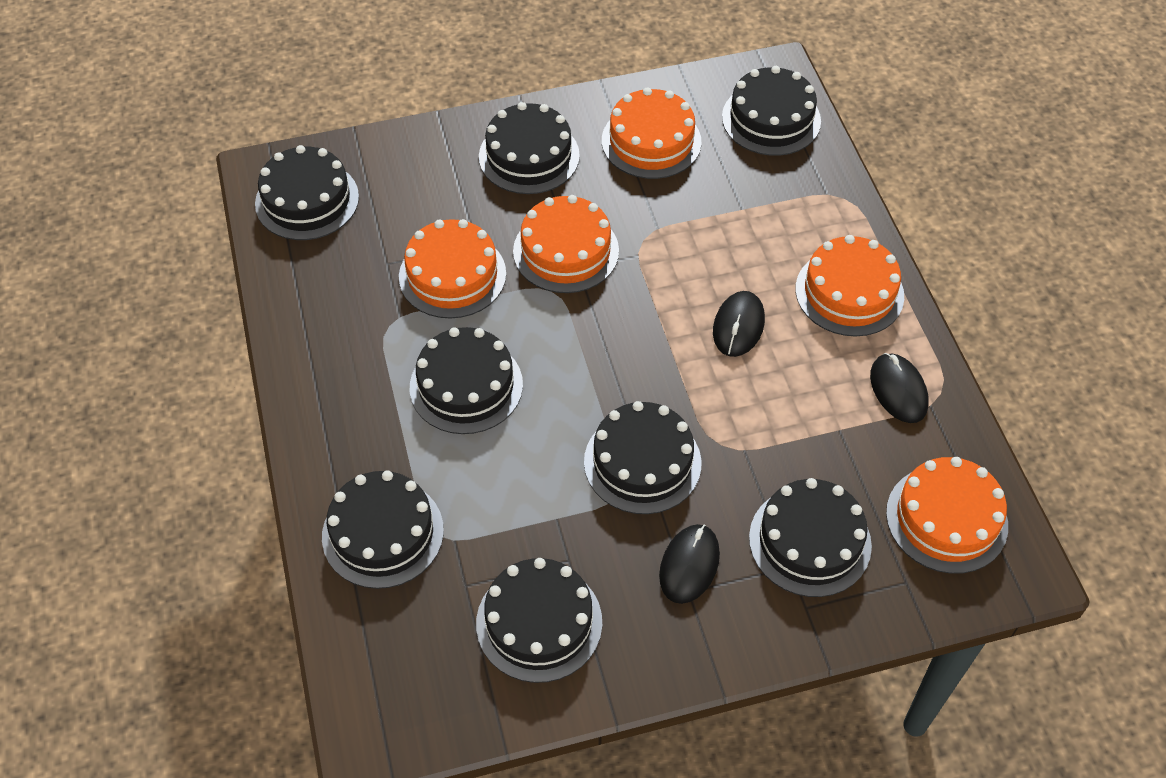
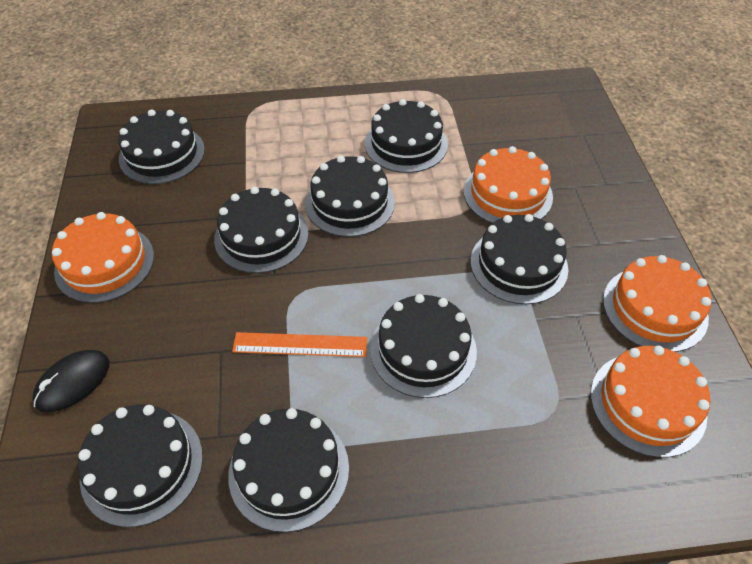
black mouse: 3 -> 1
orange cake: 5 -> 4
orange ruler: 0 -> 1

